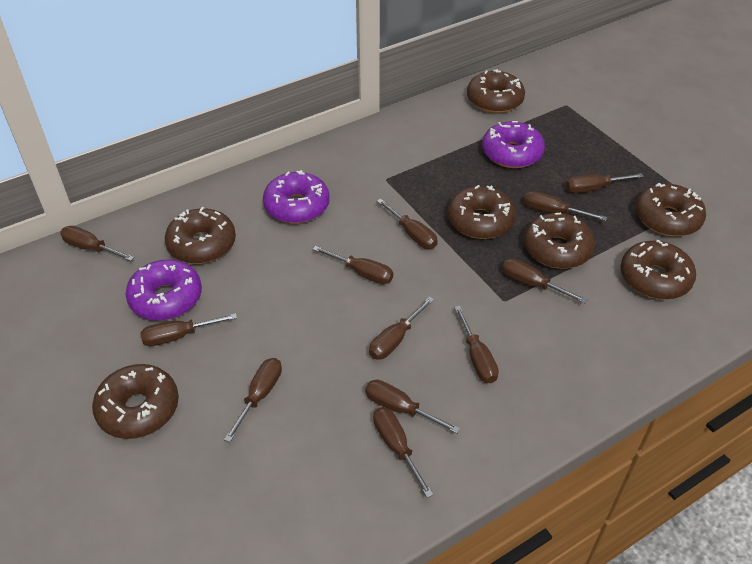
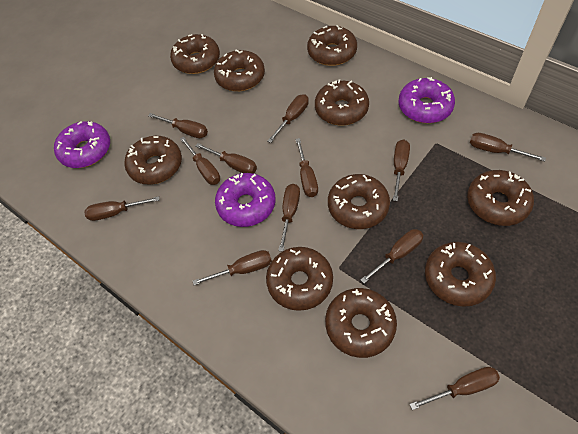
brown donut: 7 -> 10

